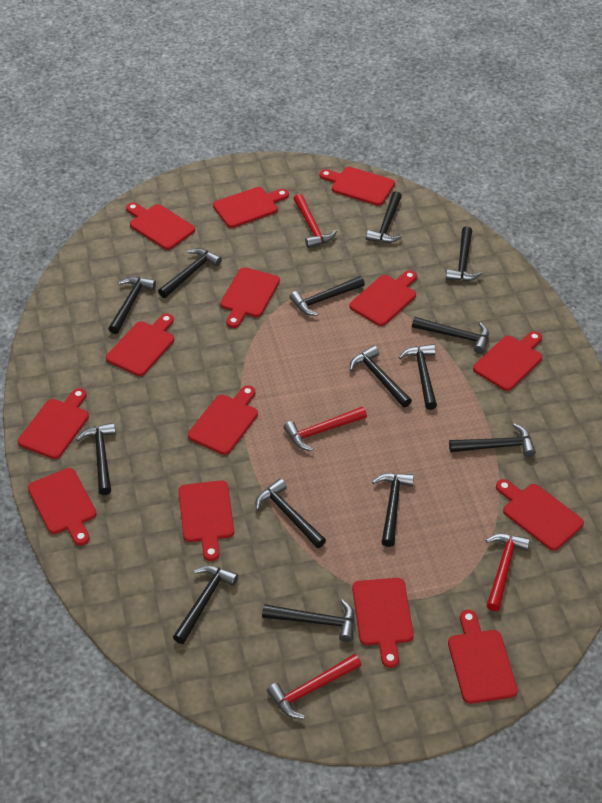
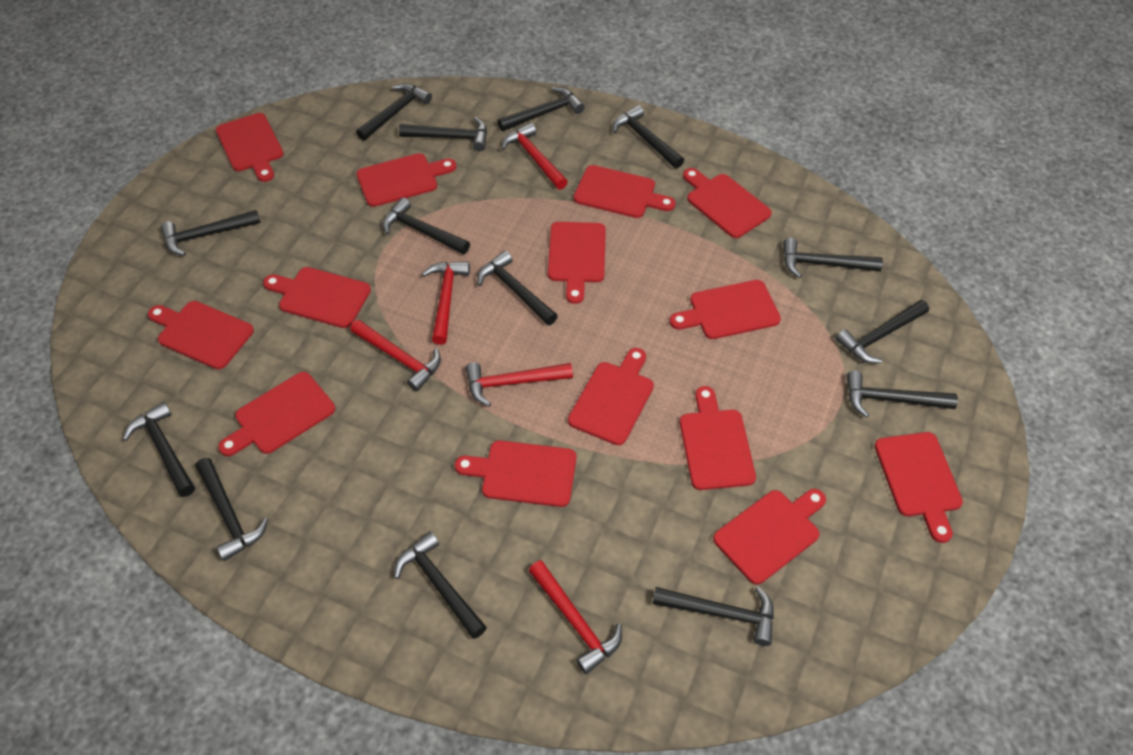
red hammer: 4 -> 5

